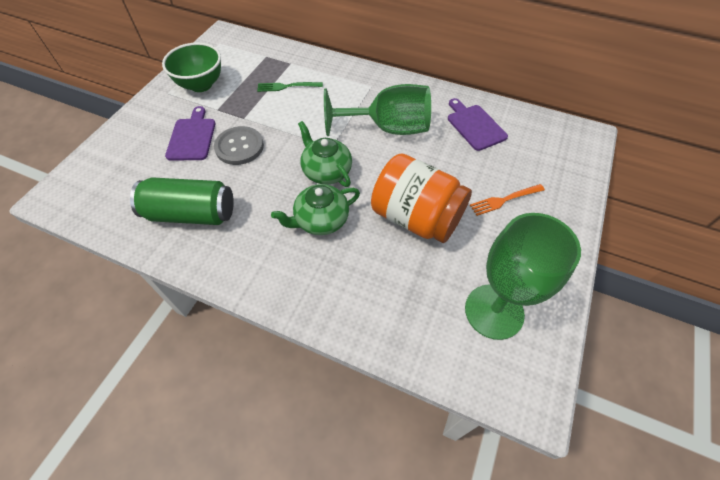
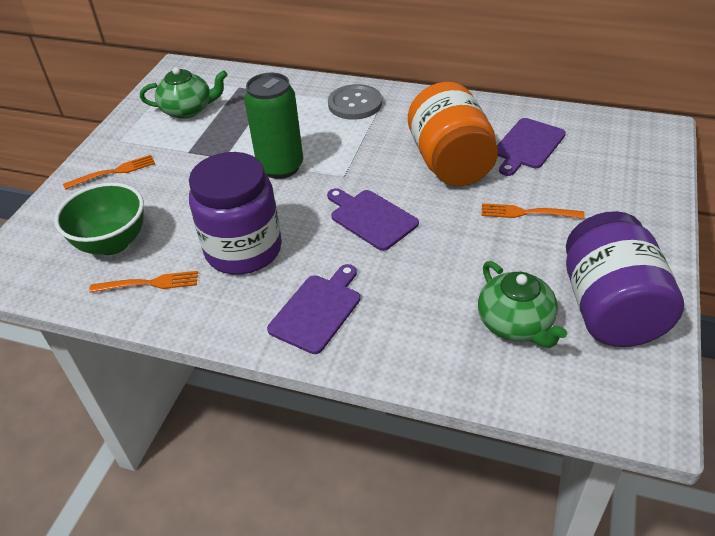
green fork: 1 -> 0
green goblet: 2 -> 0
orange fork: 1 -> 3
purple cutting board: 2 -> 3
purple jar: 0 -> 2

